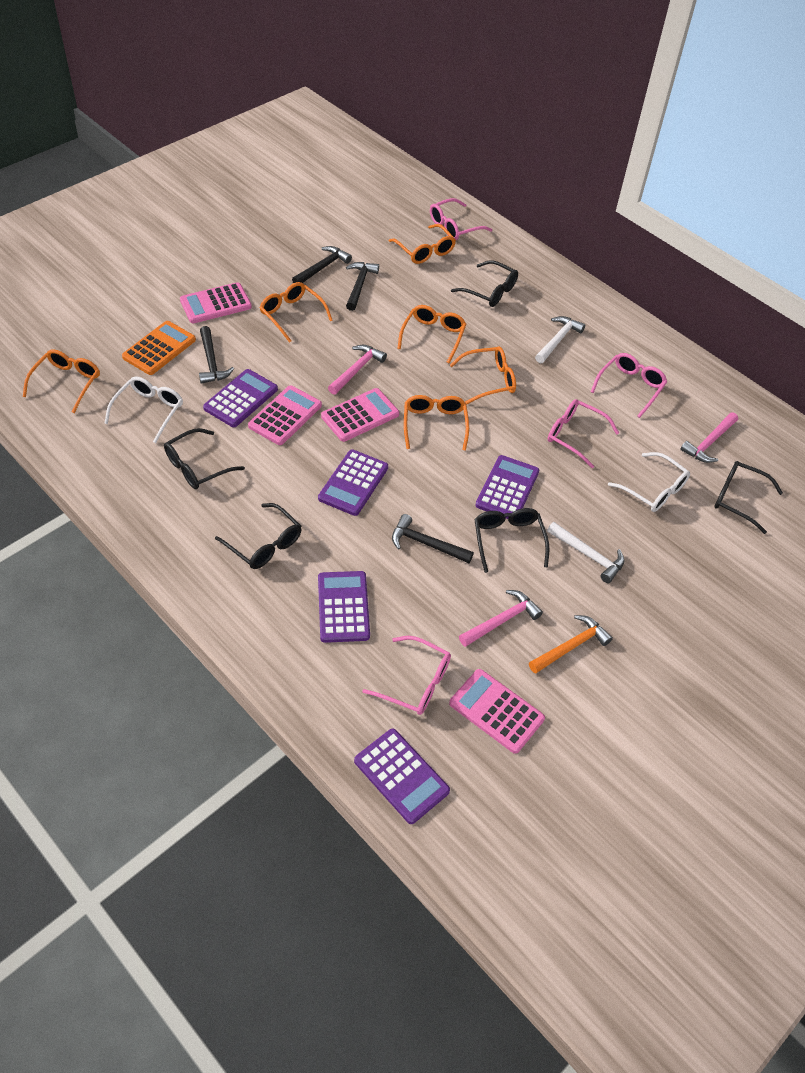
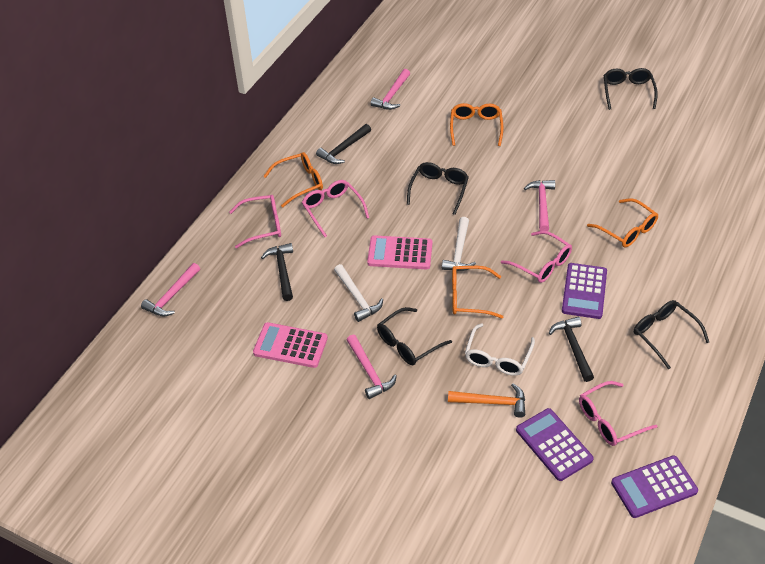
black glasses: 5 -> 4
black hammer: 4 -> 3
orange calculator: 1 -> 0
orange glasses: 6 -> 4
pink calculator: 4 -> 2
pink hammer: 3 -> 4
purple calculator: 5 -> 3
white glasses: 2 -> 1

